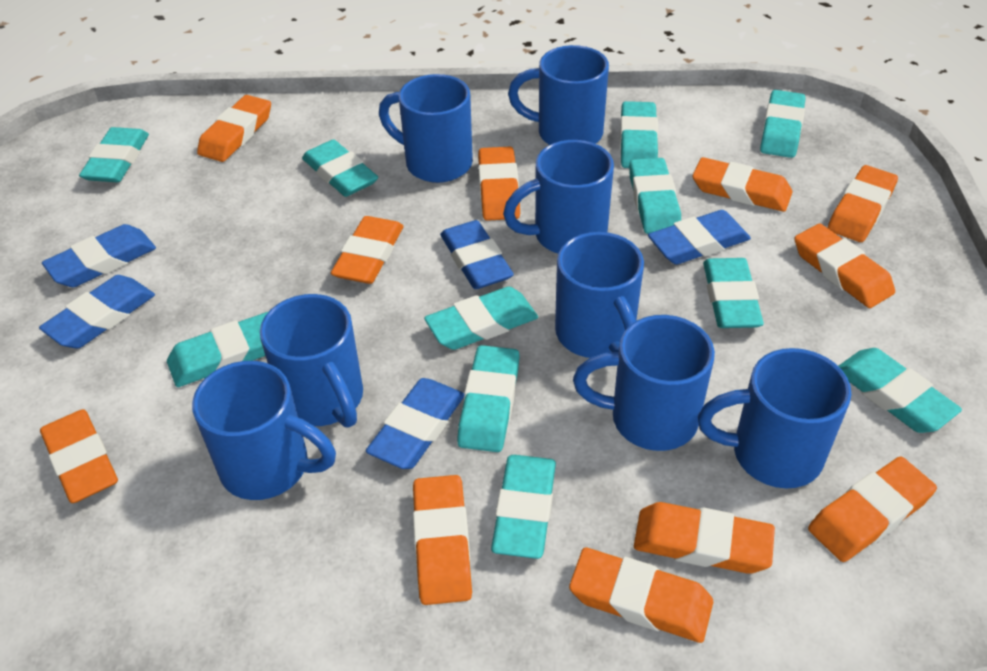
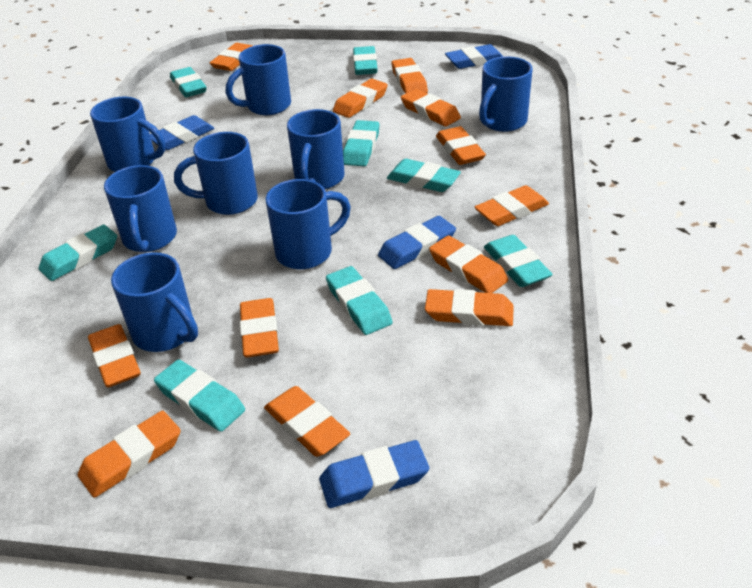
blue eraser: 5 -> 4
orange eraser: 11 -> 12
turquoise eraser: 11 -> 8

